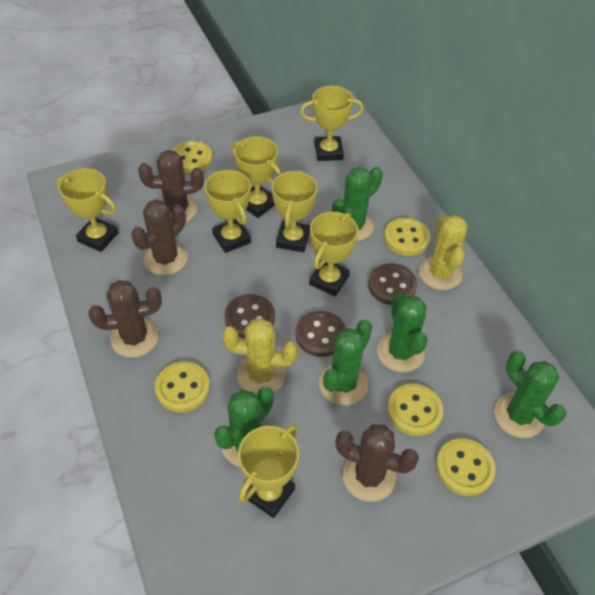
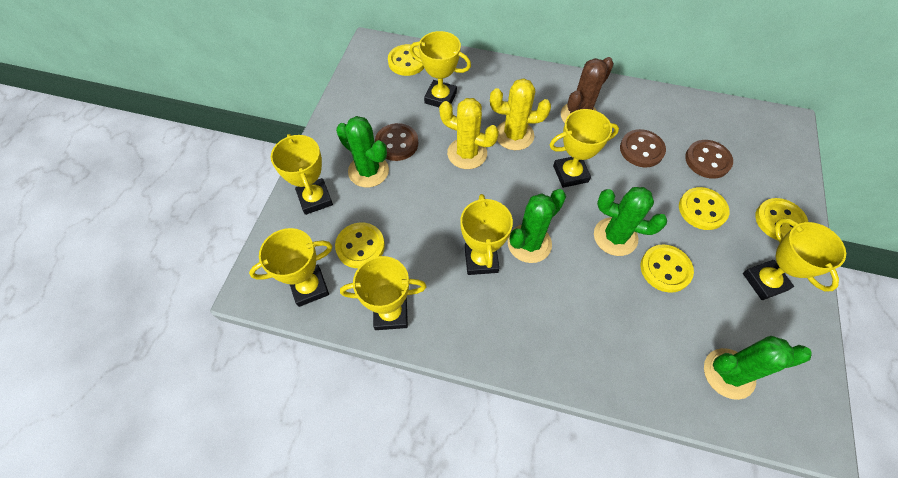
brown cactus: 4 -> 1
green cactus: 5 -> 4

